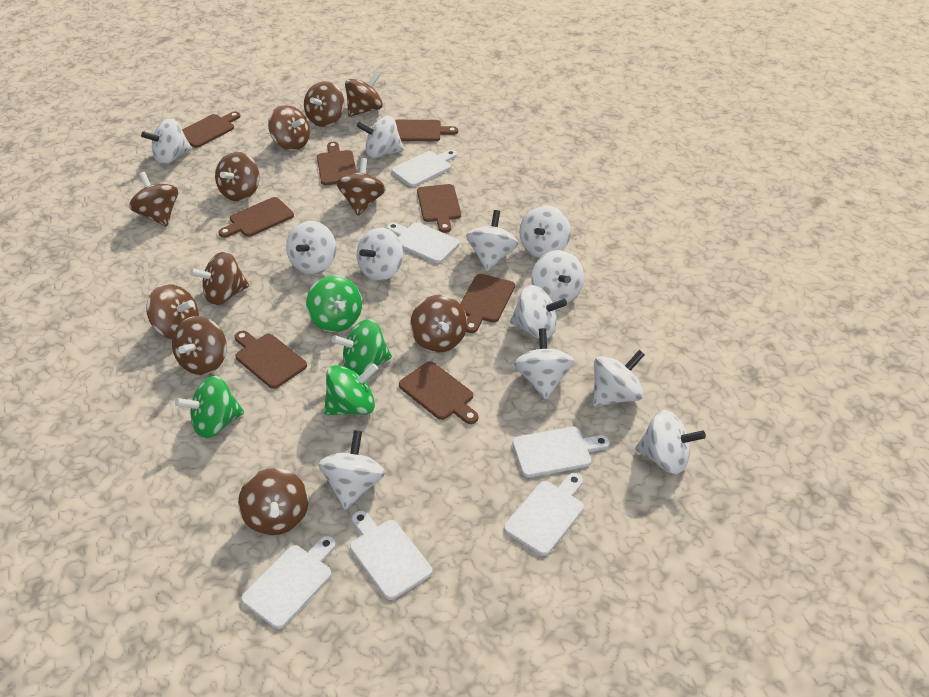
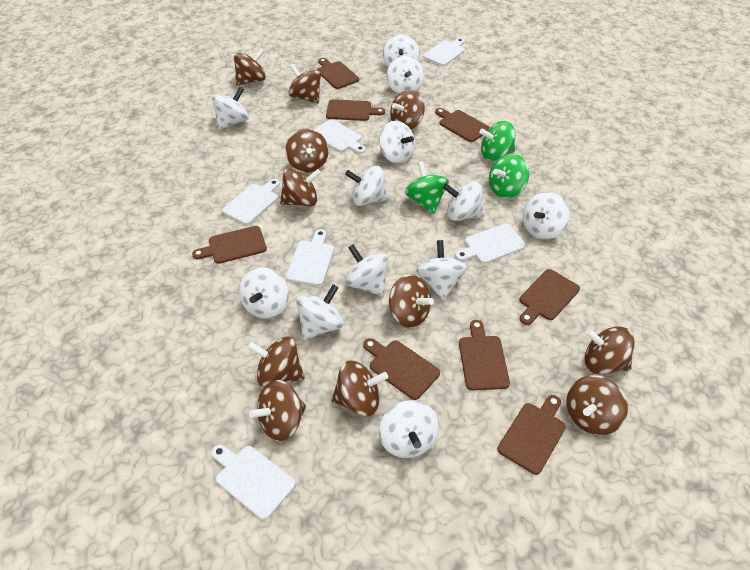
green spinning top: 4 -> 3

